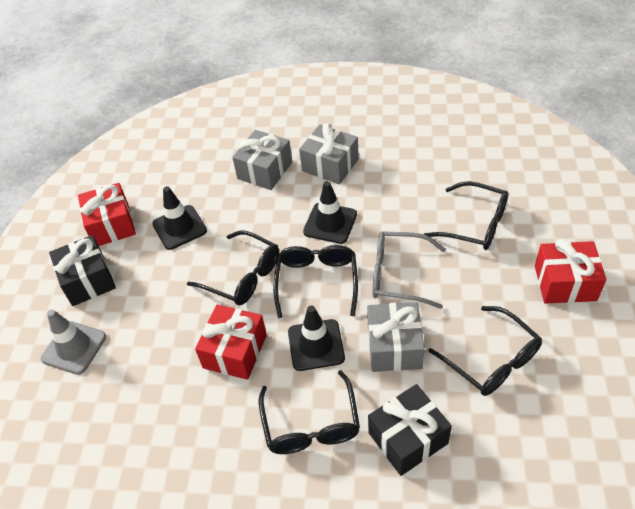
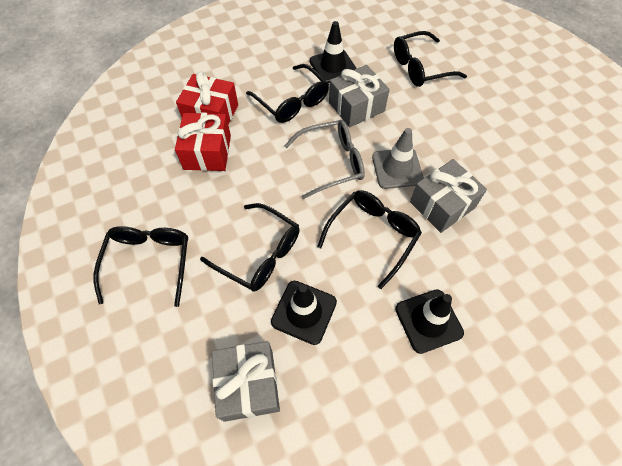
black gift: 2 -> 0
red gift: 3 -> 2

